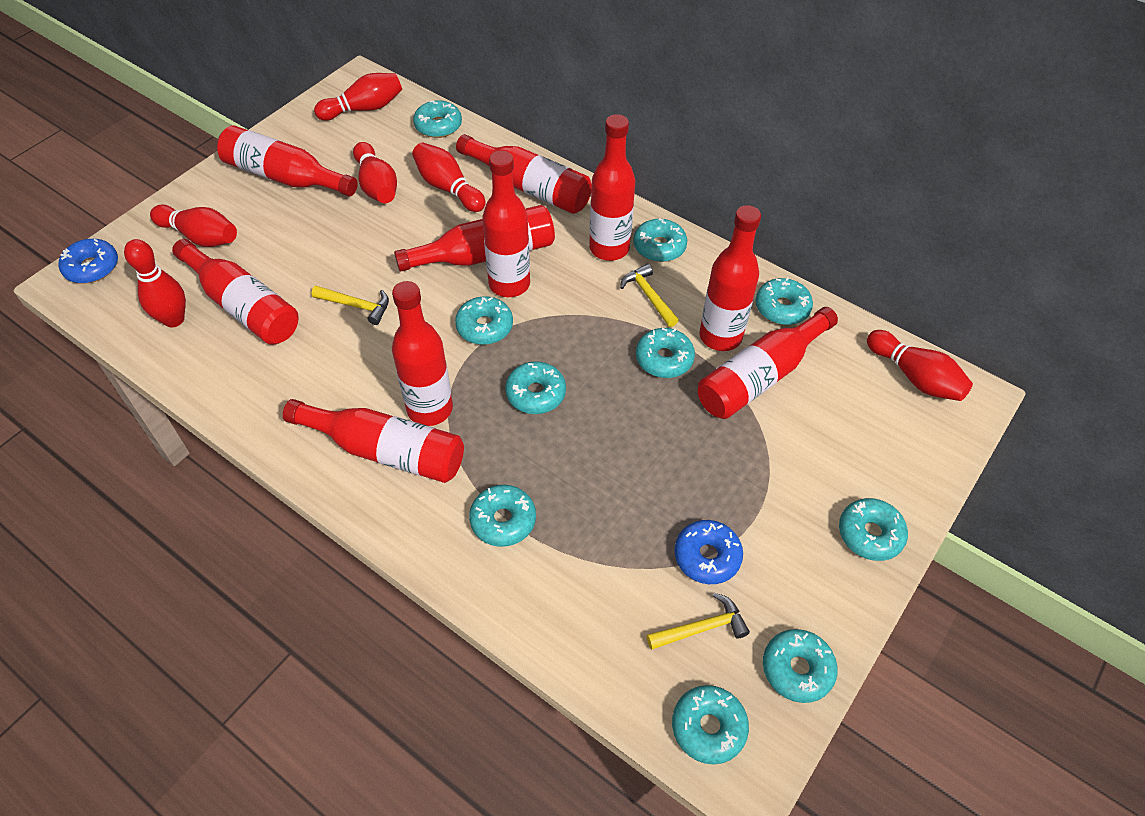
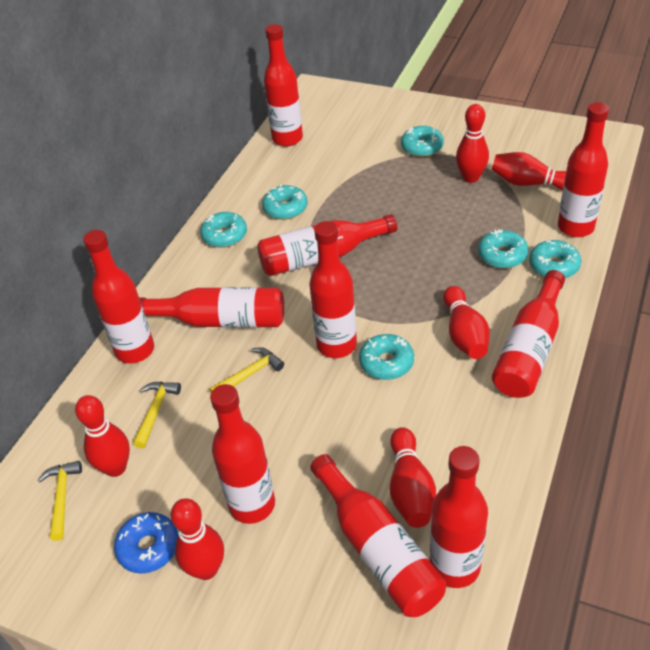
blue donut: 2 -> 1
turquoise donut: 10 -> 6

